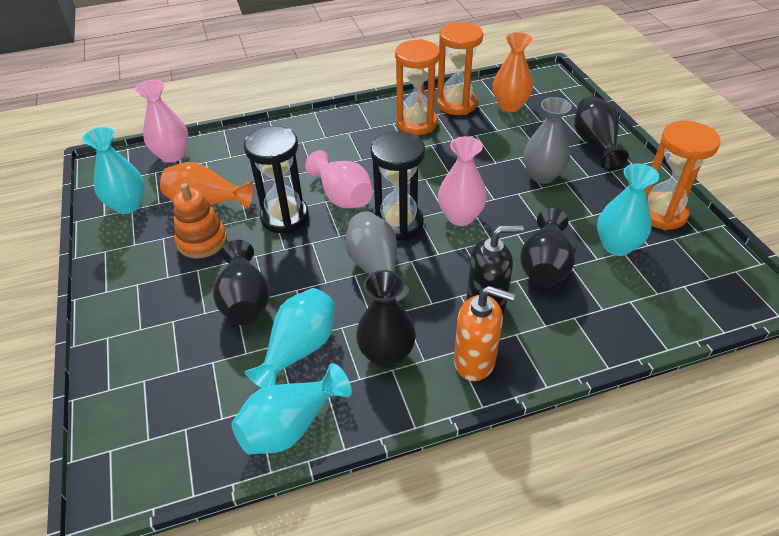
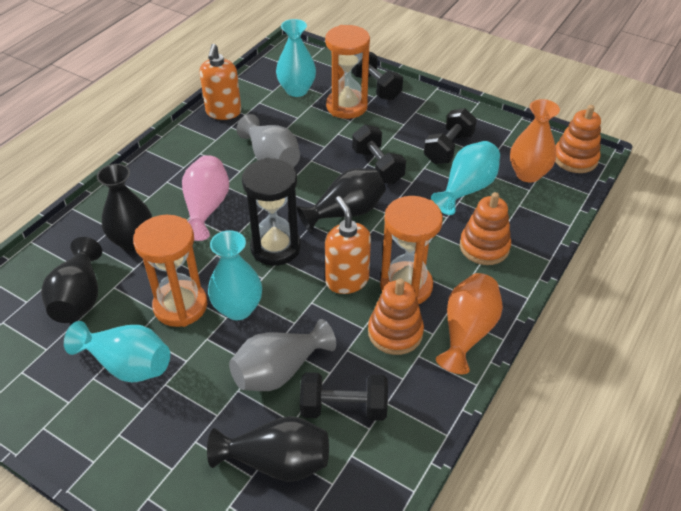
black dumbbell: 0 -> 4
black hourglass: 2 -> 1
black soap dispenser: 1 -> 0
orange soap dispenser: 1 -> 2
orange stacking toy: 1 -> 3
pink vase: 3 -> 1

